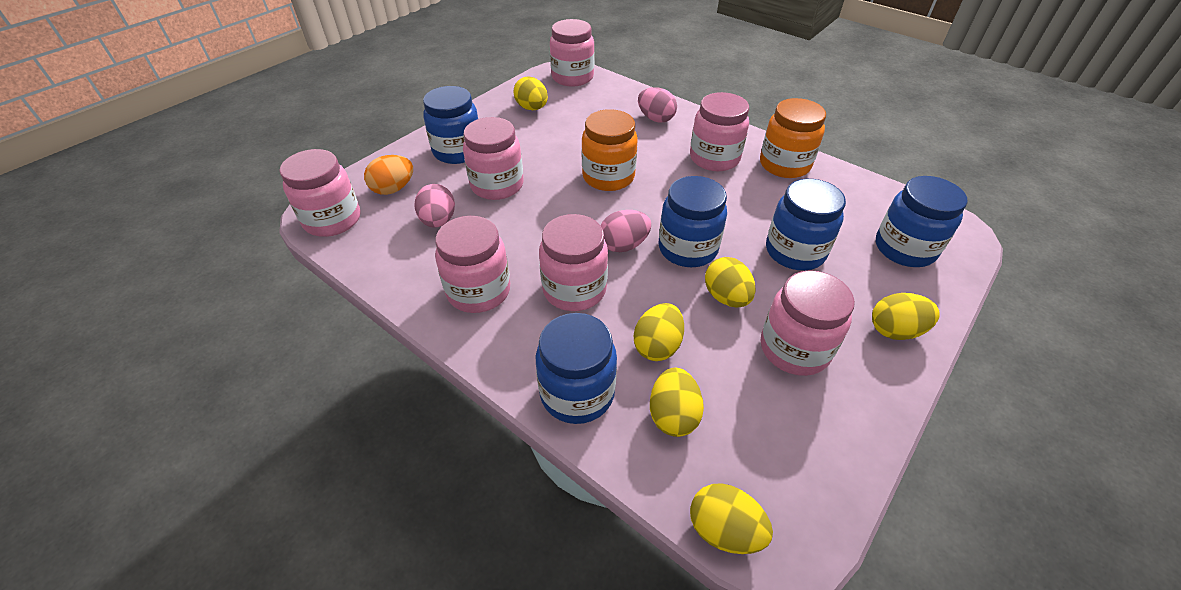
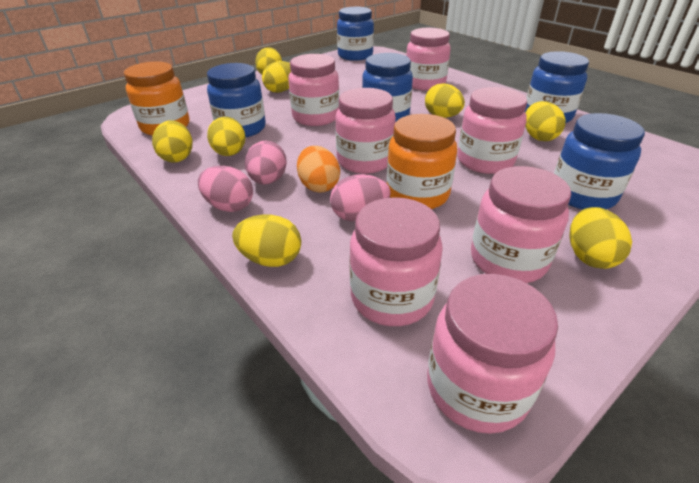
yellow egg: 6 -> 8

